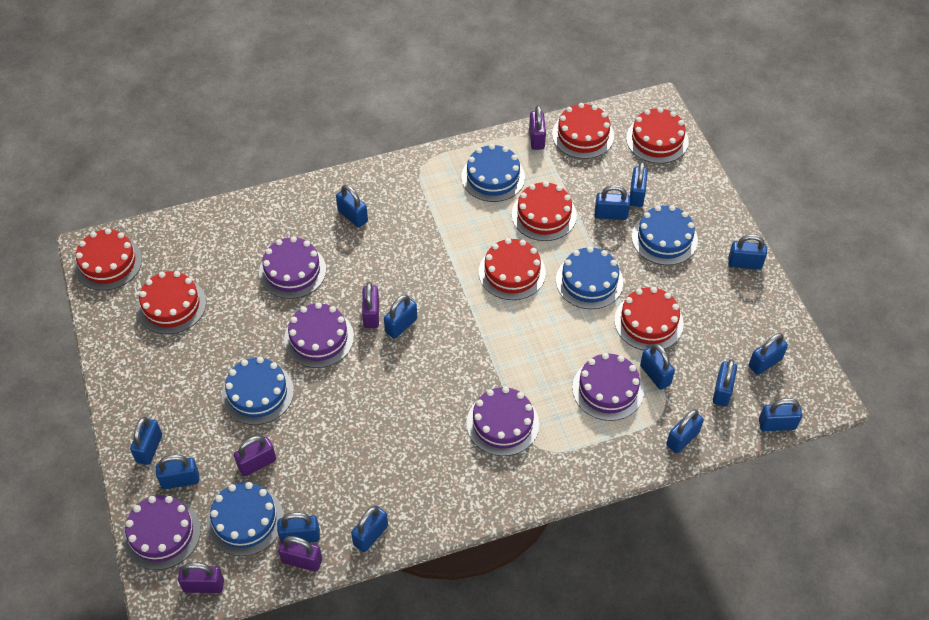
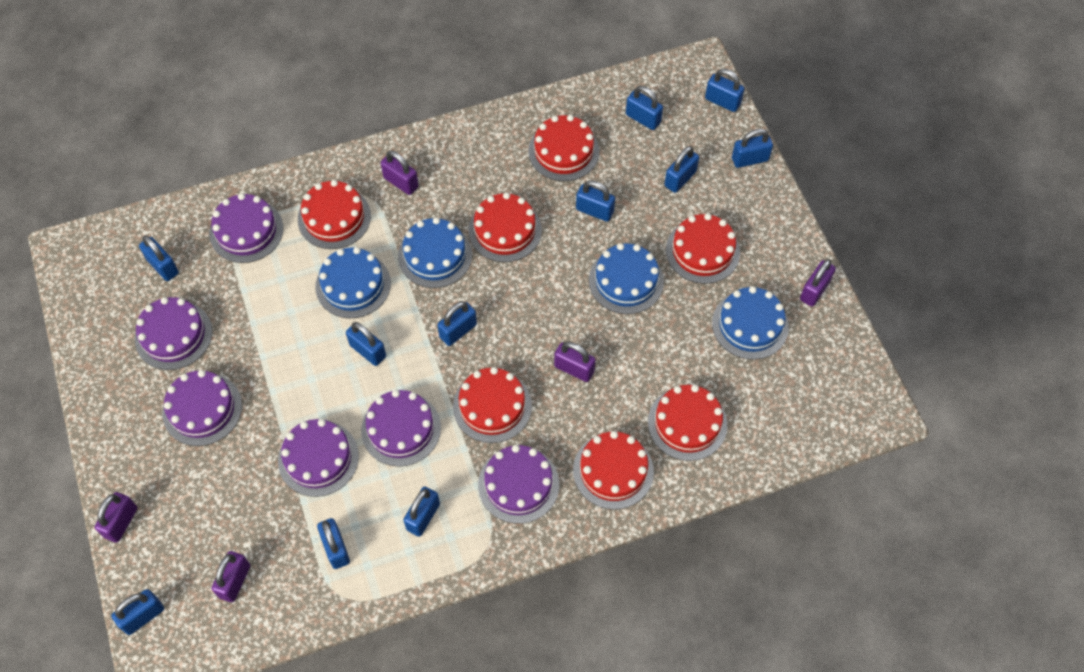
blue cake: 5 -> 4
blue padlock: 14 -> 11
purple cake: 5 -> 6

